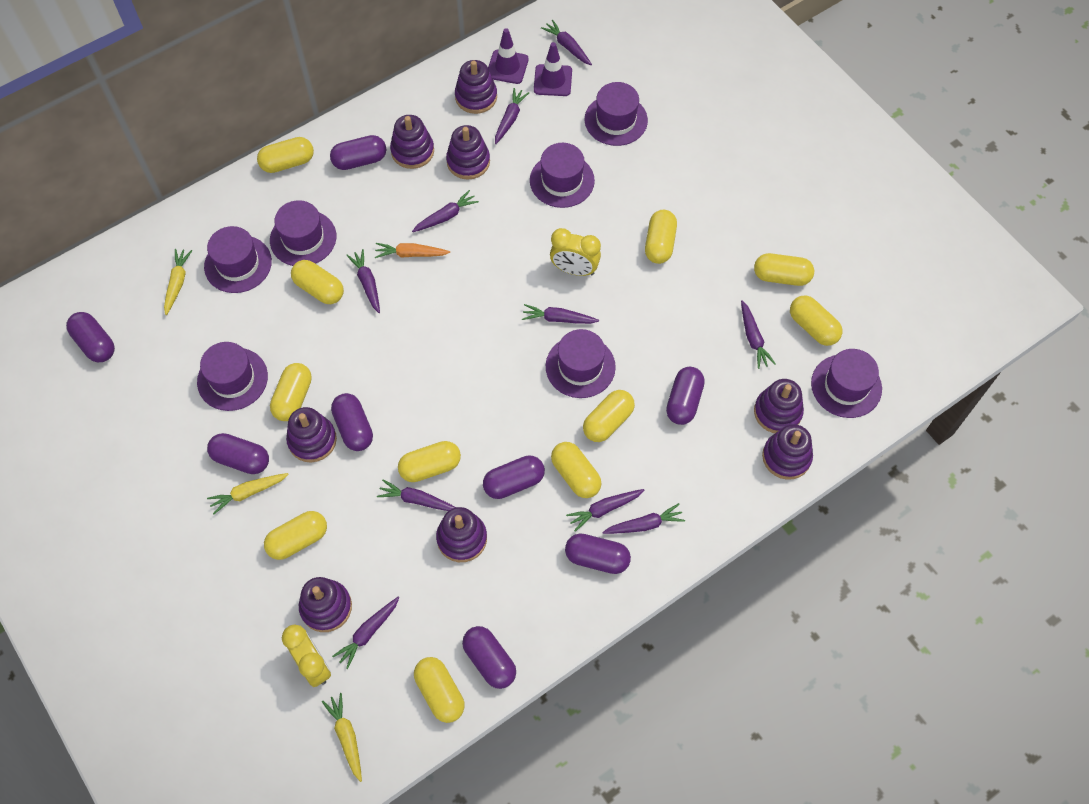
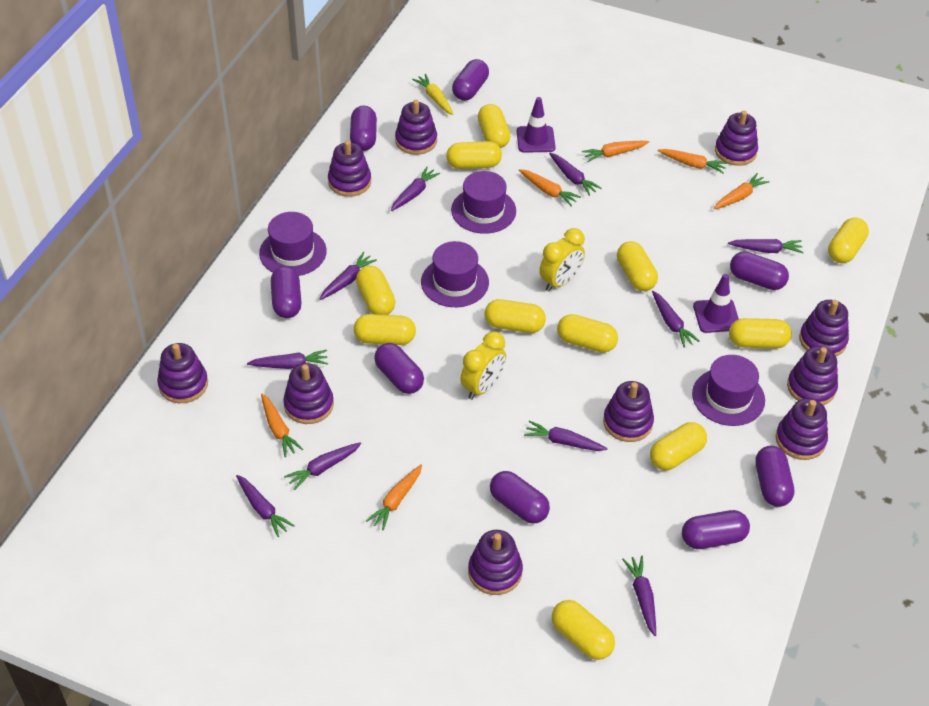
orange carrot: 1 -> 6
purple hat: 7 -> 4
purple stacking toy: 8 -> 10
yellow carrot: 3 -> 1

